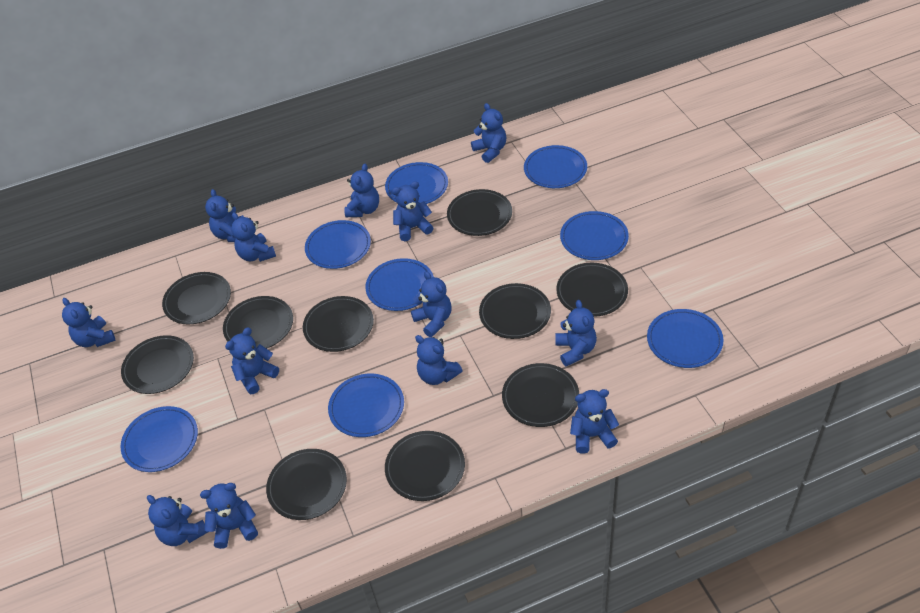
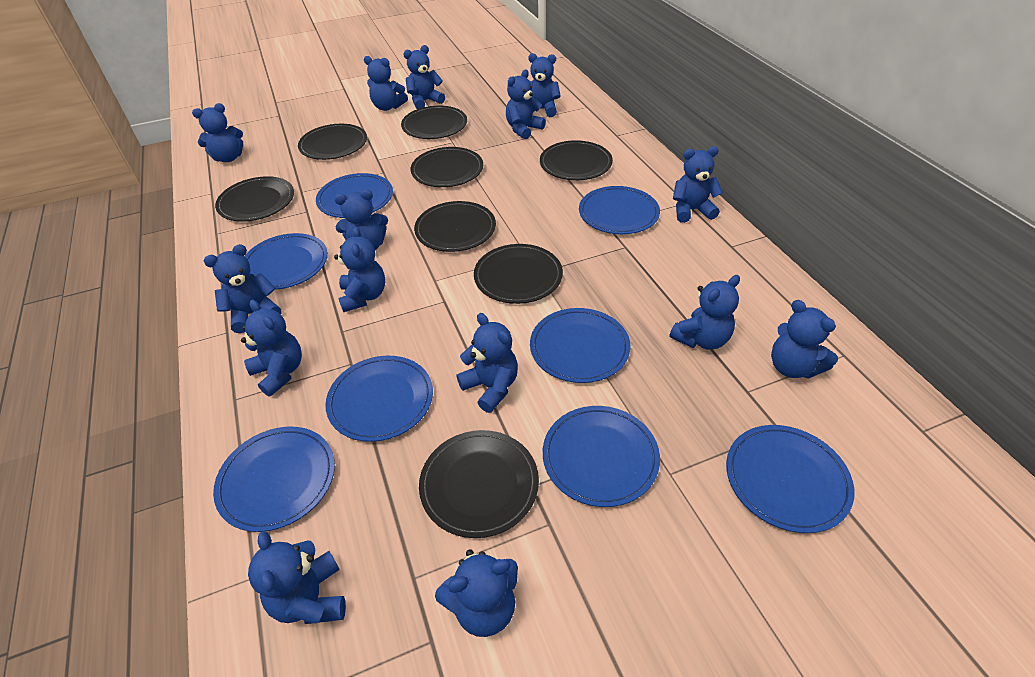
black plate: 10 -> 8
blue teddy bear: 13 -> 15

